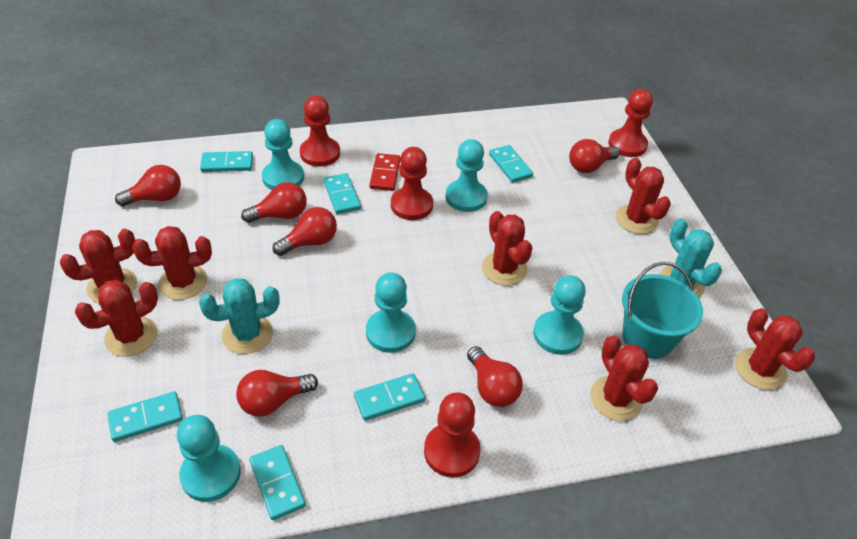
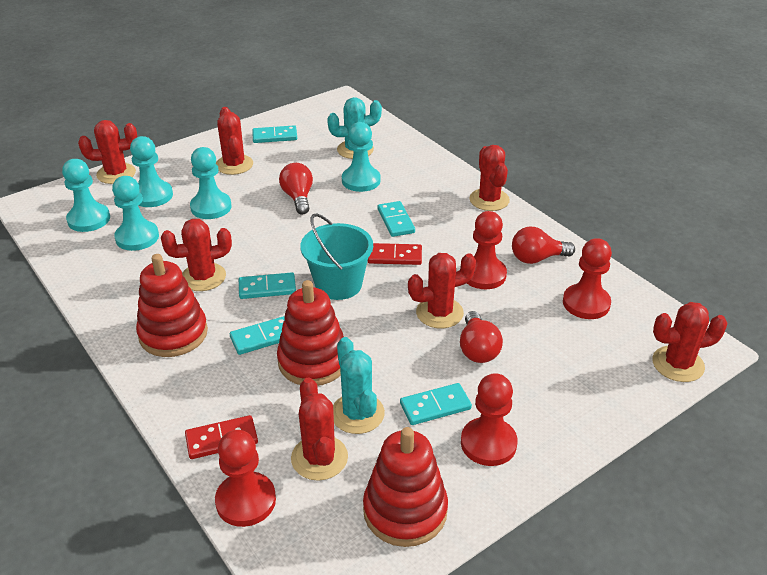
red domino: 1 -> 2
red light bulb: 6 -> 3
red stacking toy: 0 -> 3
turquoise domino: 6 -> 5

